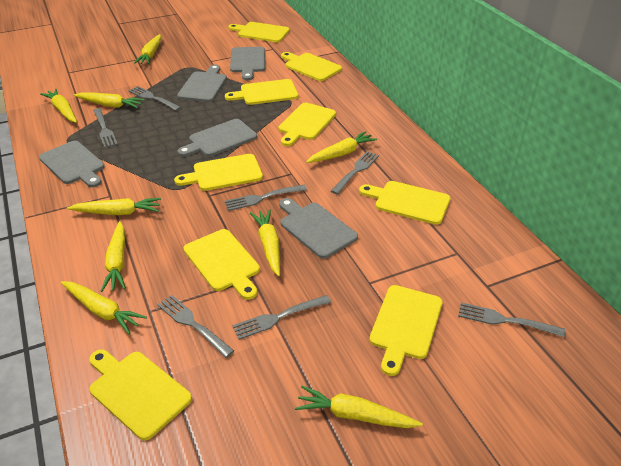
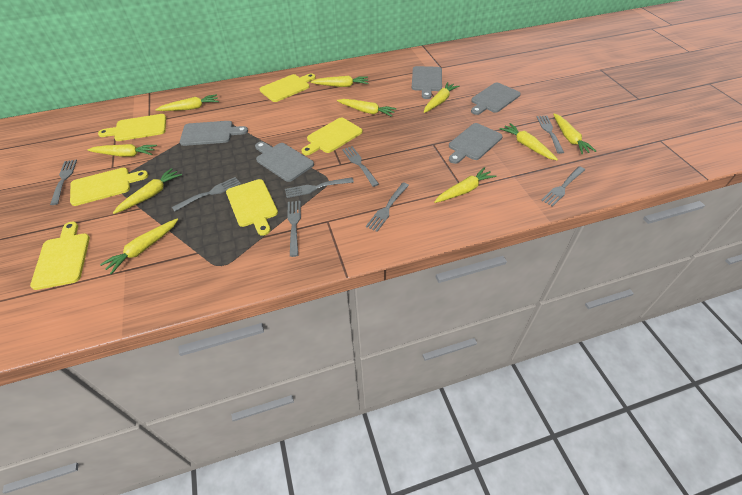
grey fork: 7 -> 8
yellow carrot: 9 -> 10
yellow cutting board: 9 -> 6

